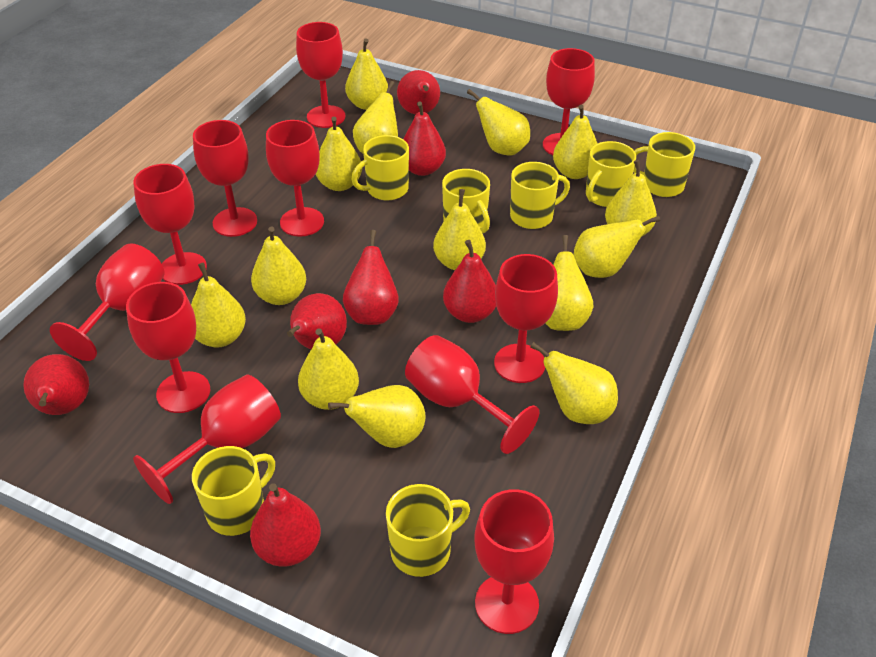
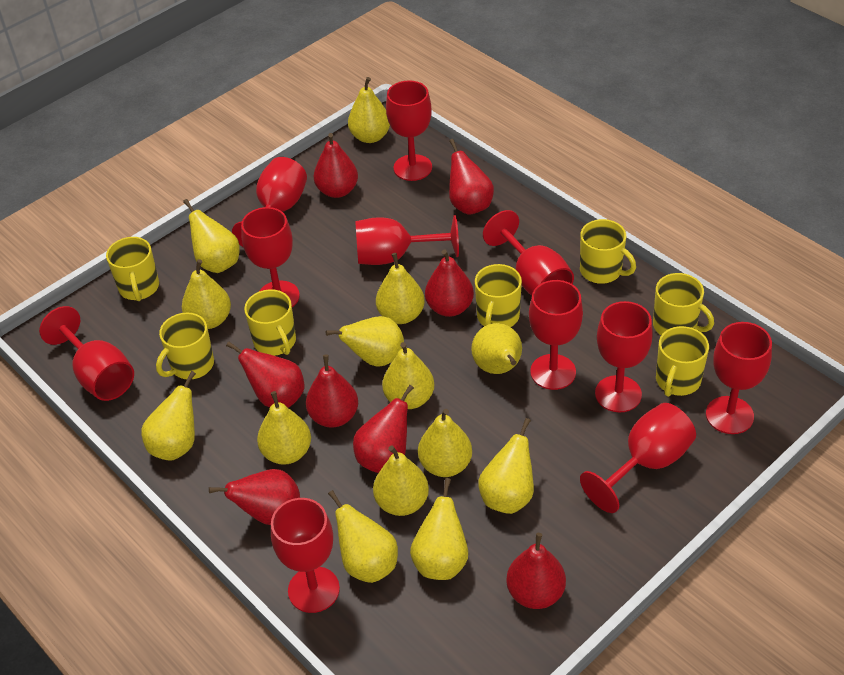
red pear: 7 -> 8

